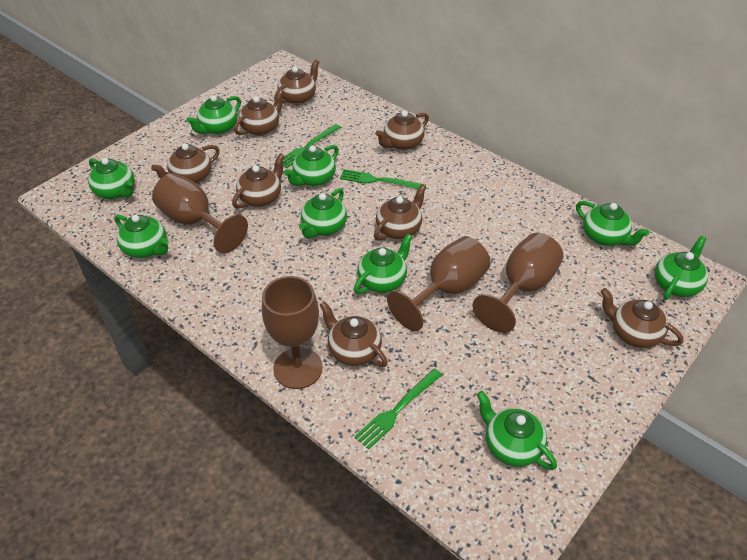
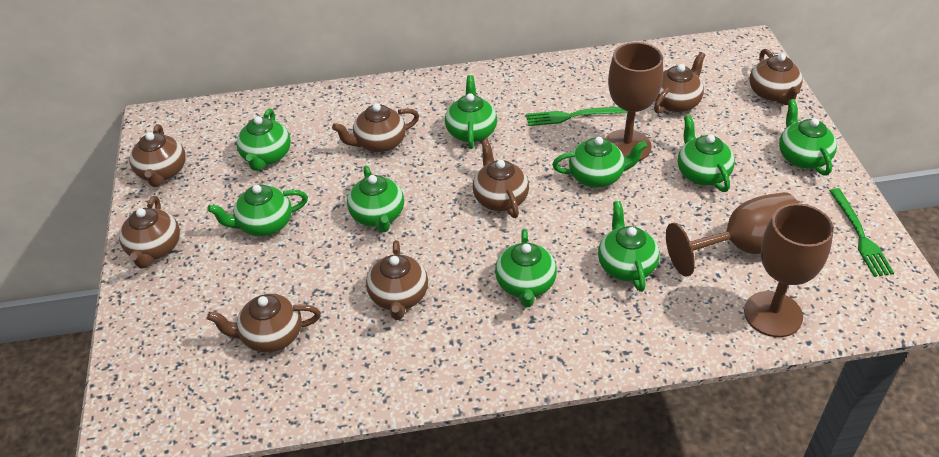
brown goblet: 4 -> 3
green fork: 3 -> 2

